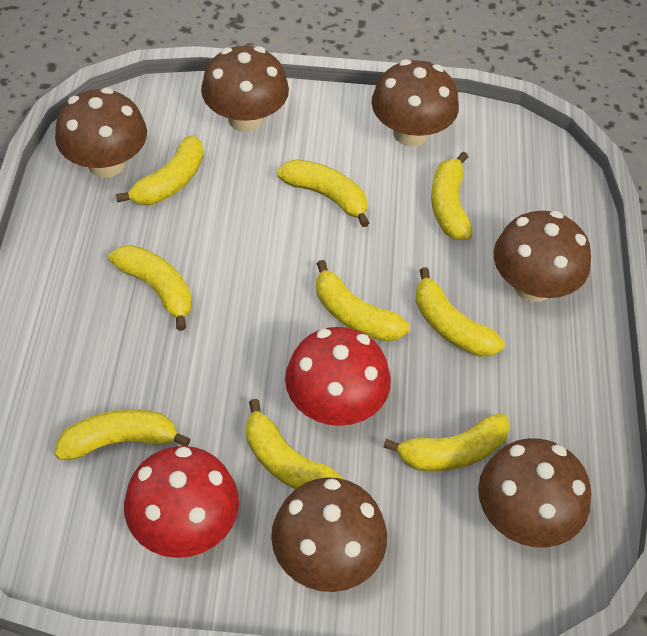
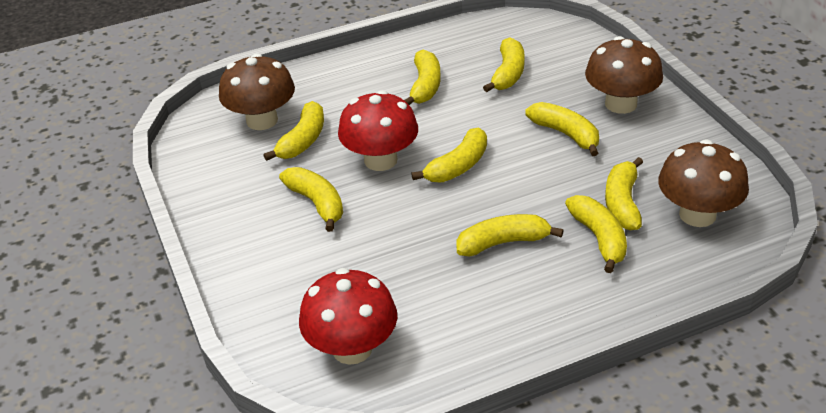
brown mushroom: 6 -> 3

